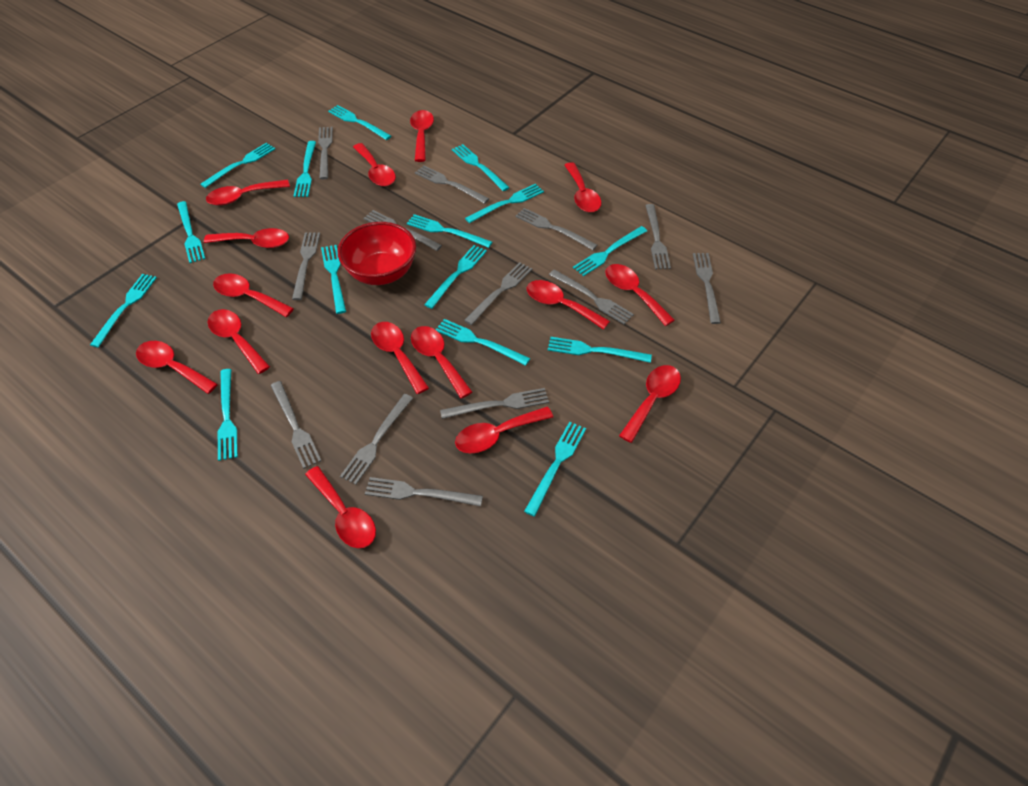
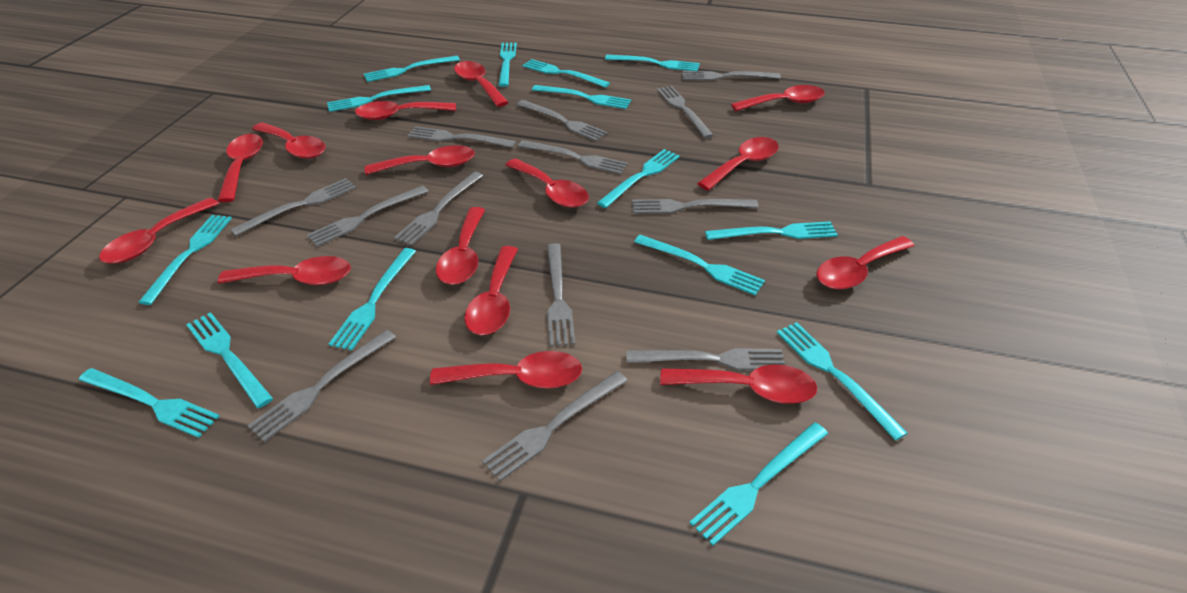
red bowl: 1 -> 0

